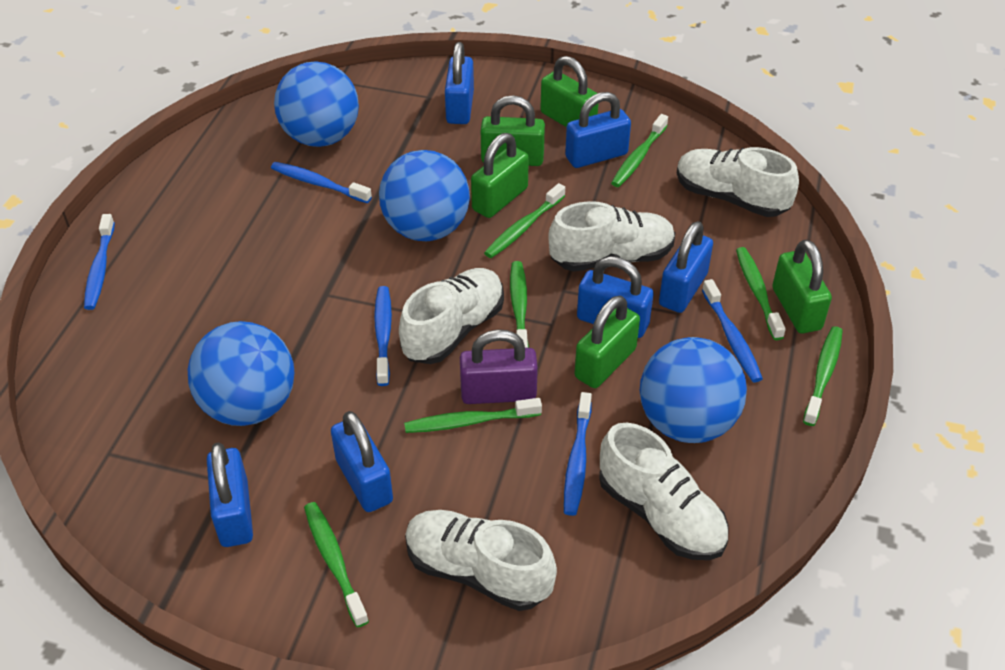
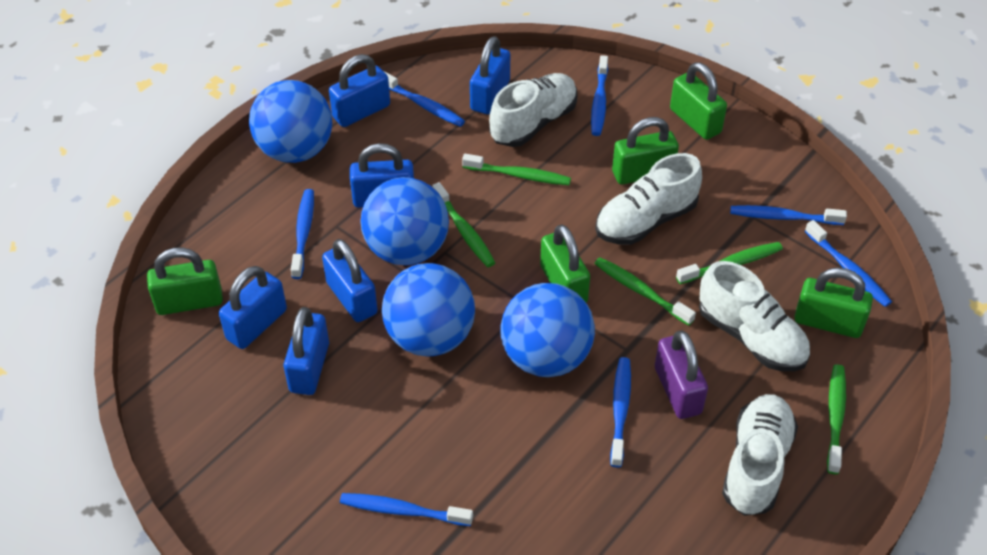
blue toothbrush: 5 -> 7
green toothbrush: 7 -> 5
white shoe: 5 -> 4

